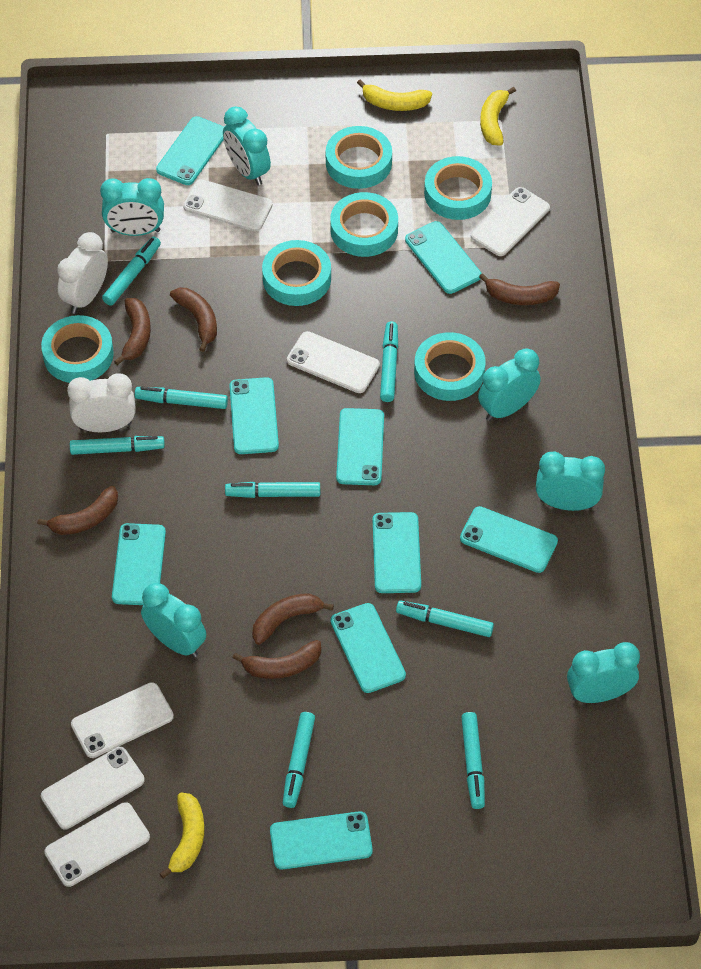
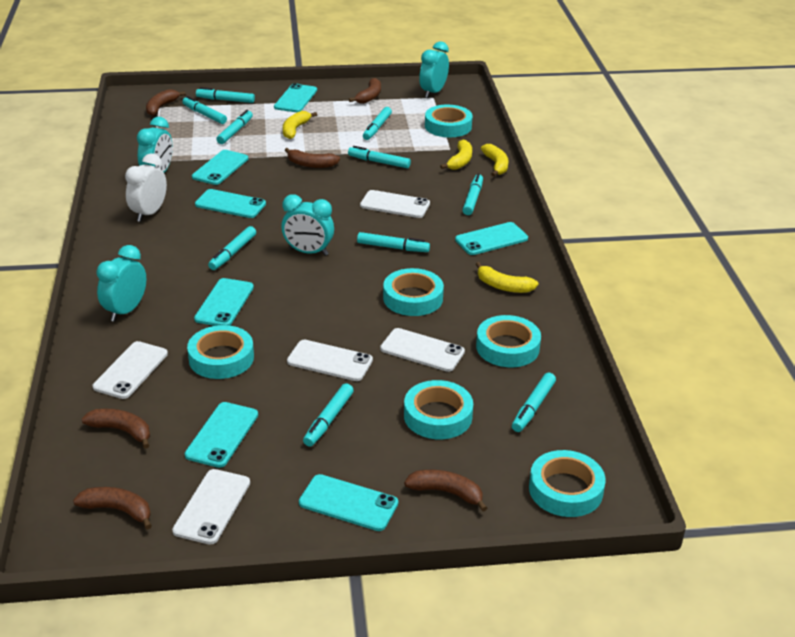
turquoise clock: 6 -> 4
turquoise marker: 8 -> 10
turquoise phone: 9 -> 7
white clock: 2 -> 1
white phone: 6 -> 5
yellow banana: 3 -> 4

